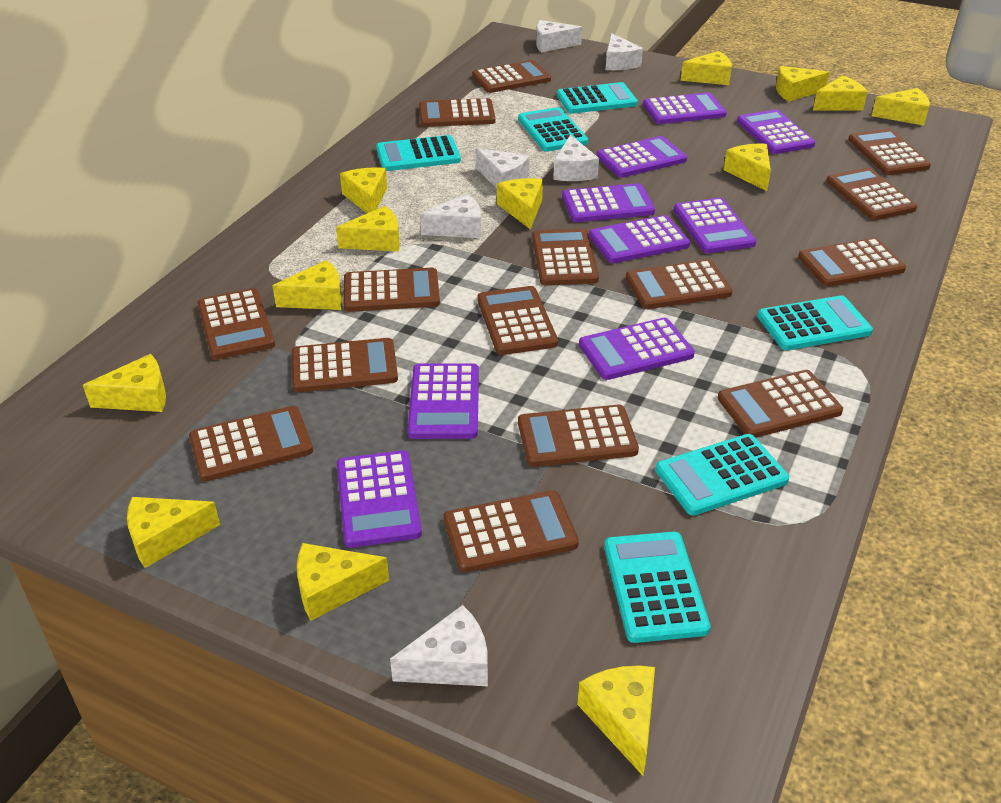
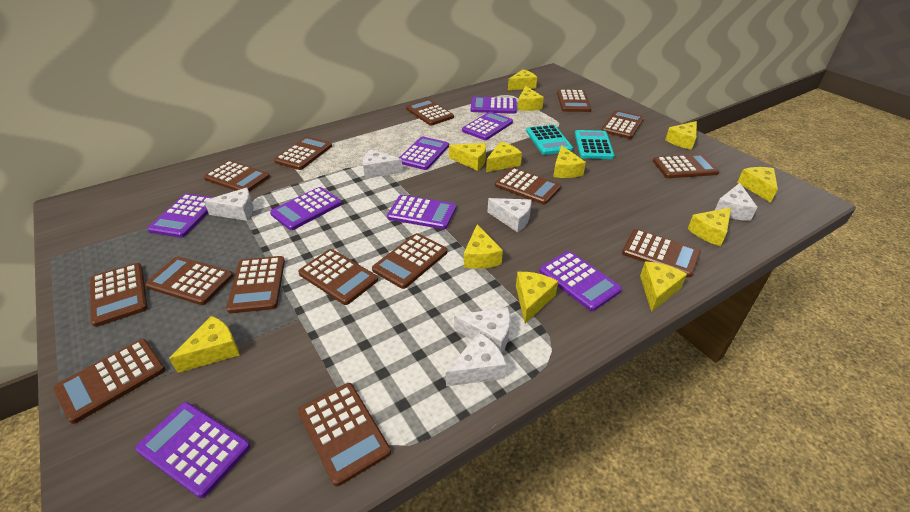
purple calculator: 9 -> 8
turquoise calculator: 6 -> 2
yellow cheese: 13 -> 12

